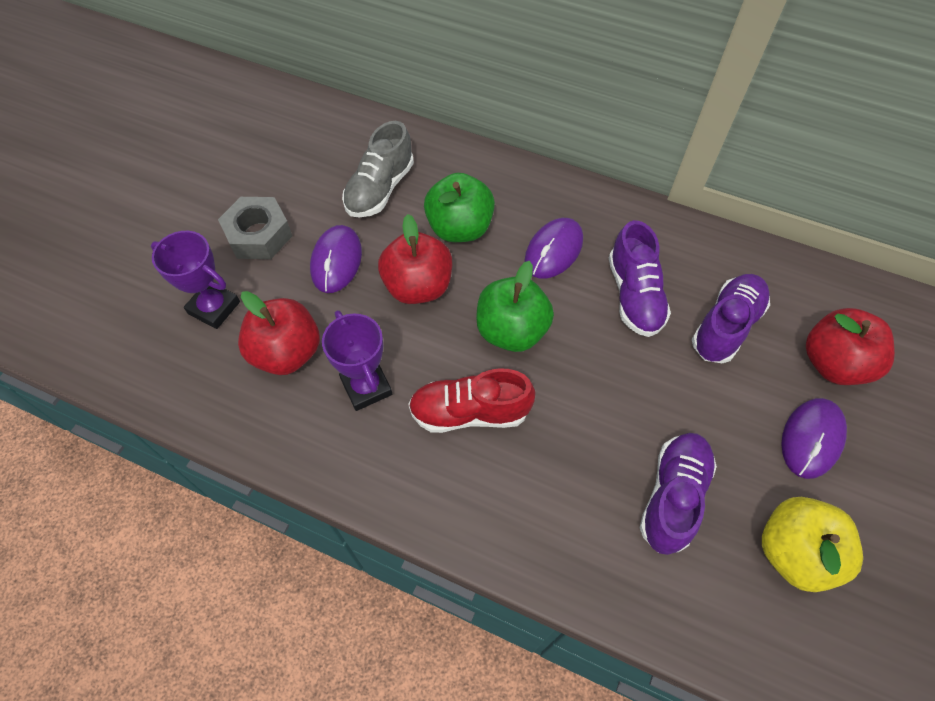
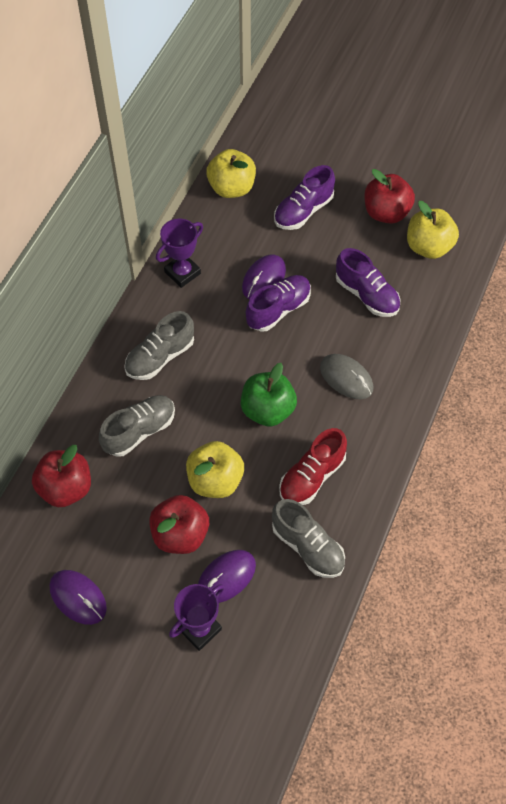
green apple: 2 -> 1
grey mouse: 0 -> 1
grey nut: 1 -> 0
grey shoe: 1 -> 3
yellow apple: 1 -> 3

